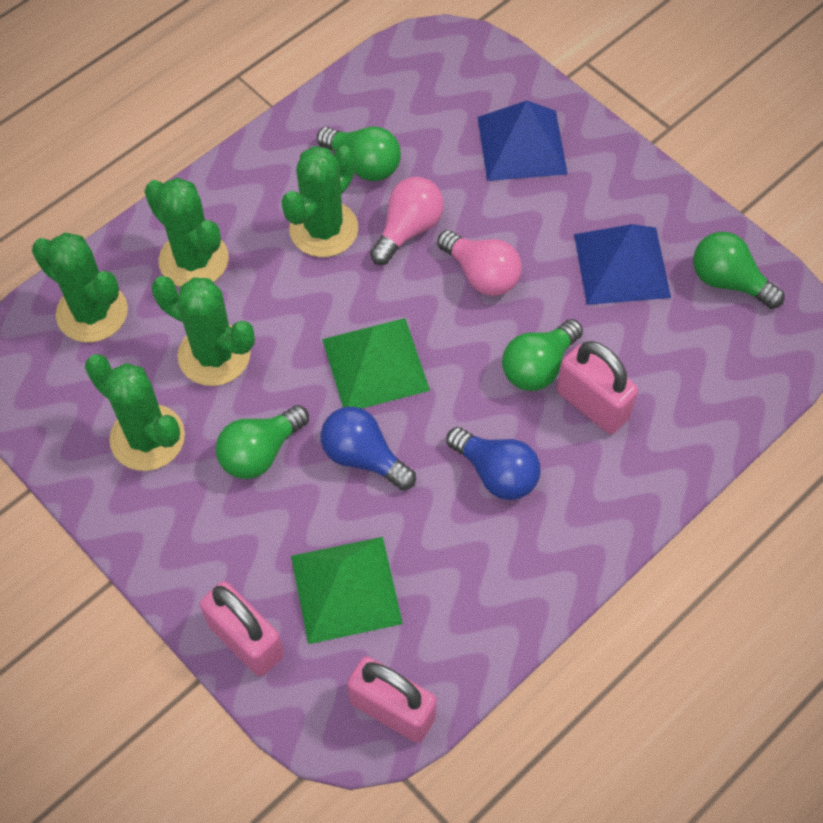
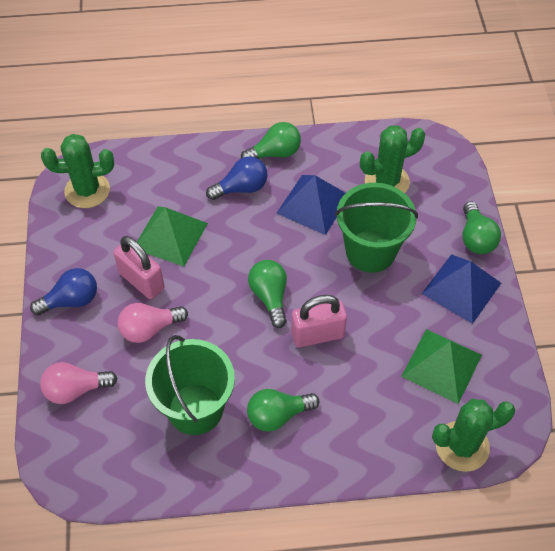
green bucket: 0 -> 2
green cactus: 5 -> 3
pink padlock: 3 -> 2

